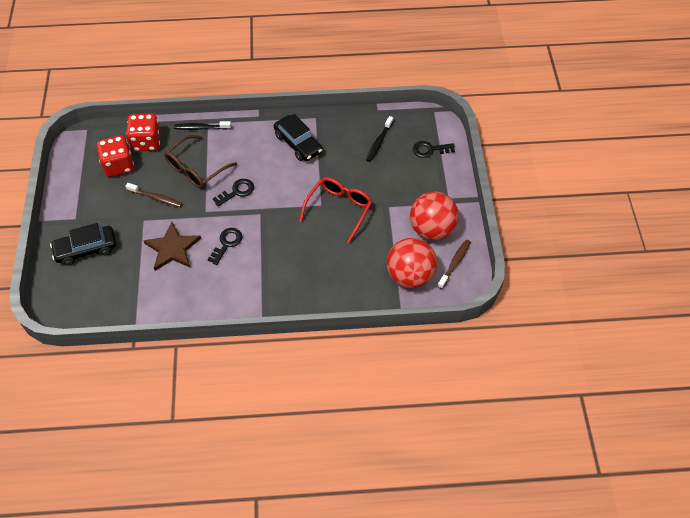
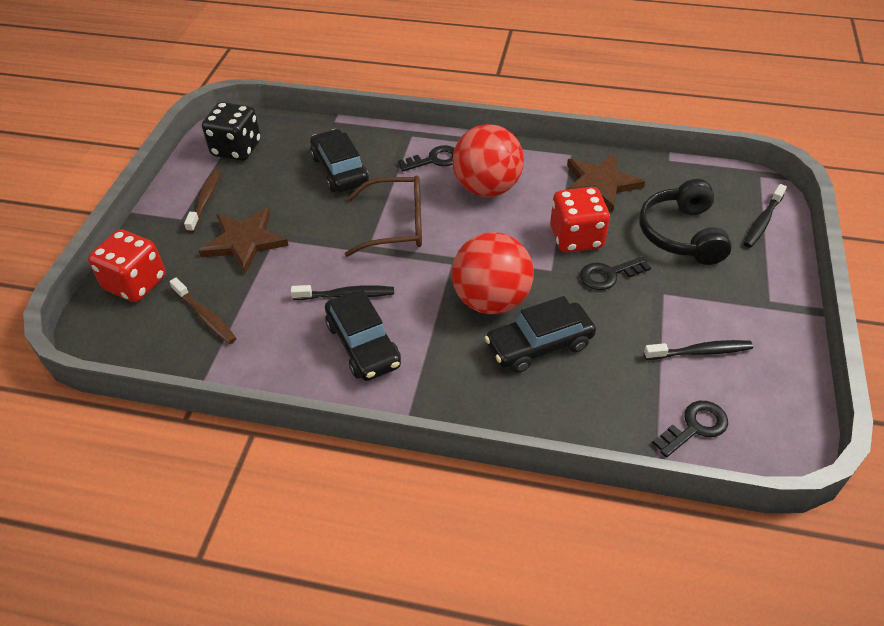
black car: 2 -> 3
black dice: 0 -> 1
black headphones: 0 -> 1
black toothbrush: 2 -> 3
brown star: 1 -> 2
red glasses: 1 -> 0

